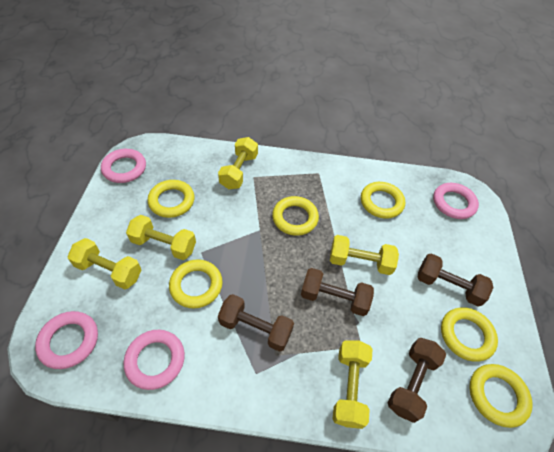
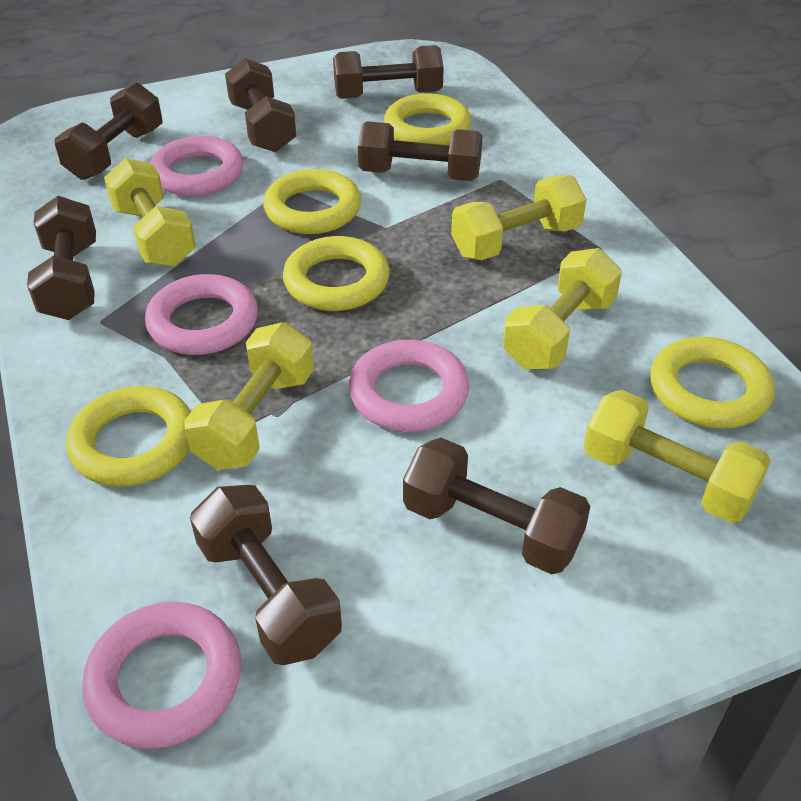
brown dumbbell: 4 -> 7
yellow ring: 6 -> 5

